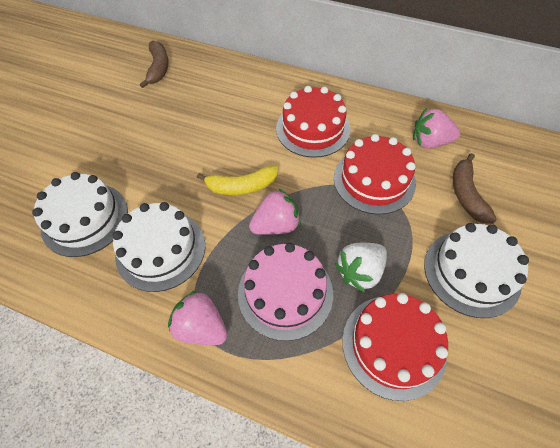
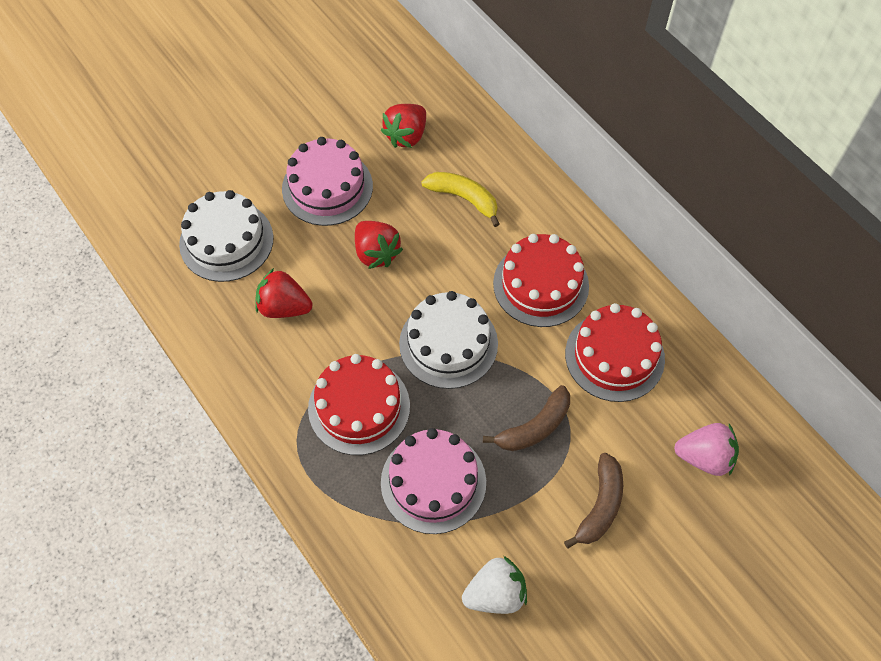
pink cake: 1 -> 2
pink strawberry: 3 -> 1
red strawberry: 0 -> 3
white cake: 3 -> 2

